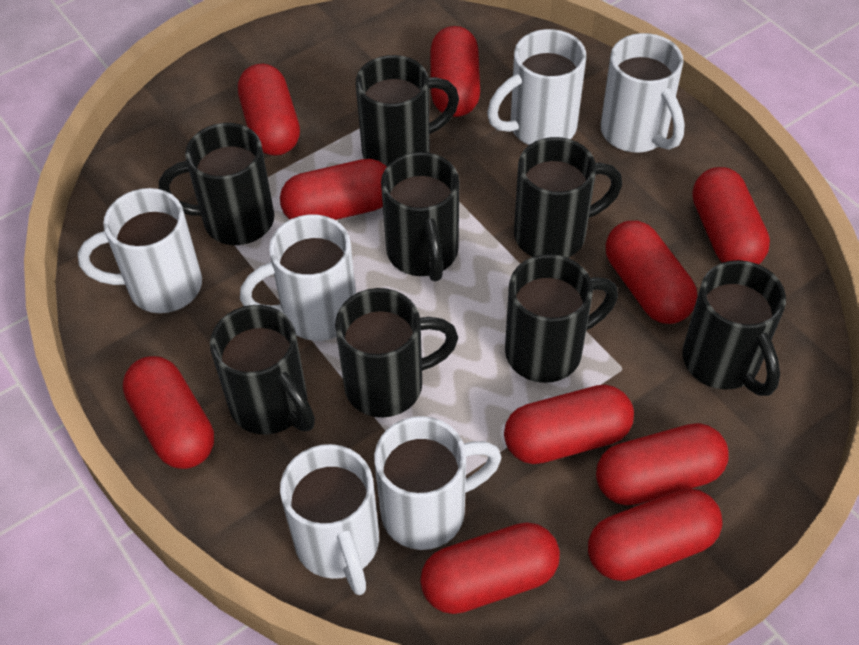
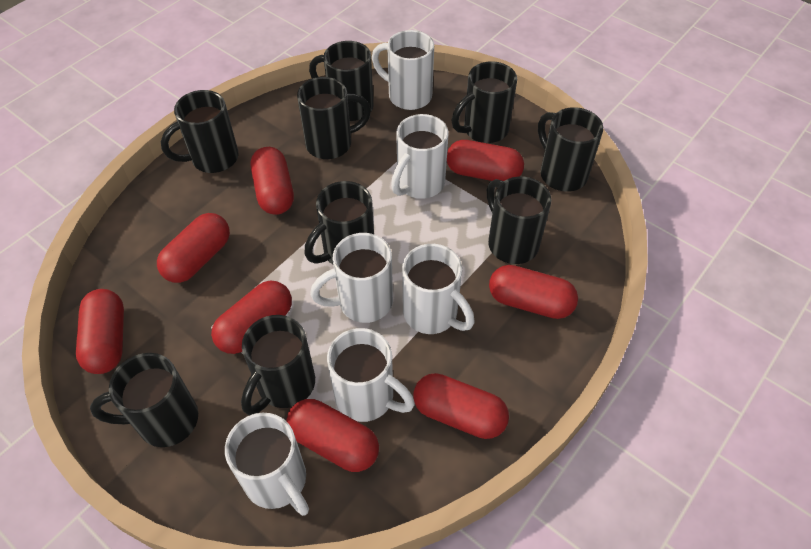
black mug: 8 -> 9
red capsule: 10 -> 8

